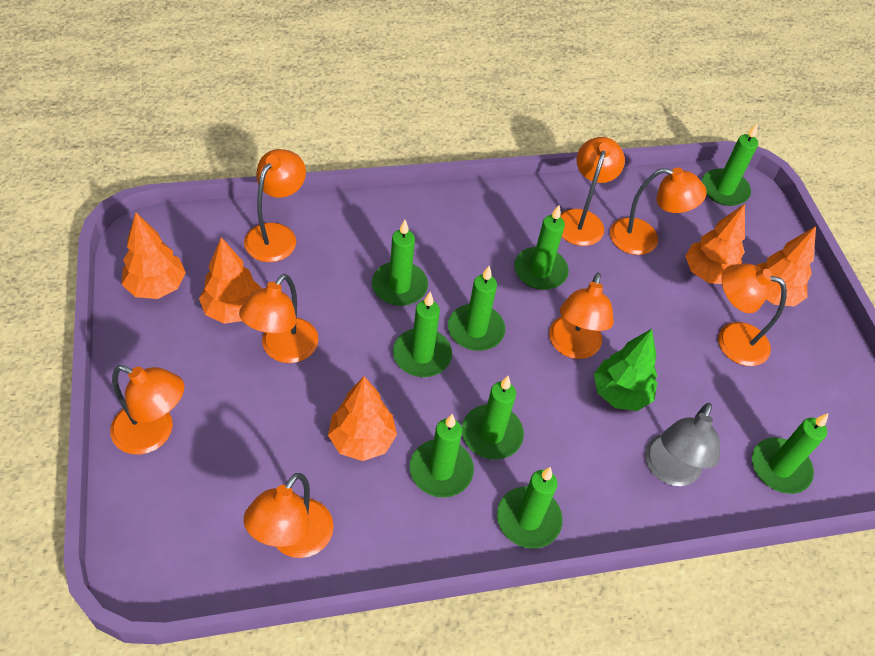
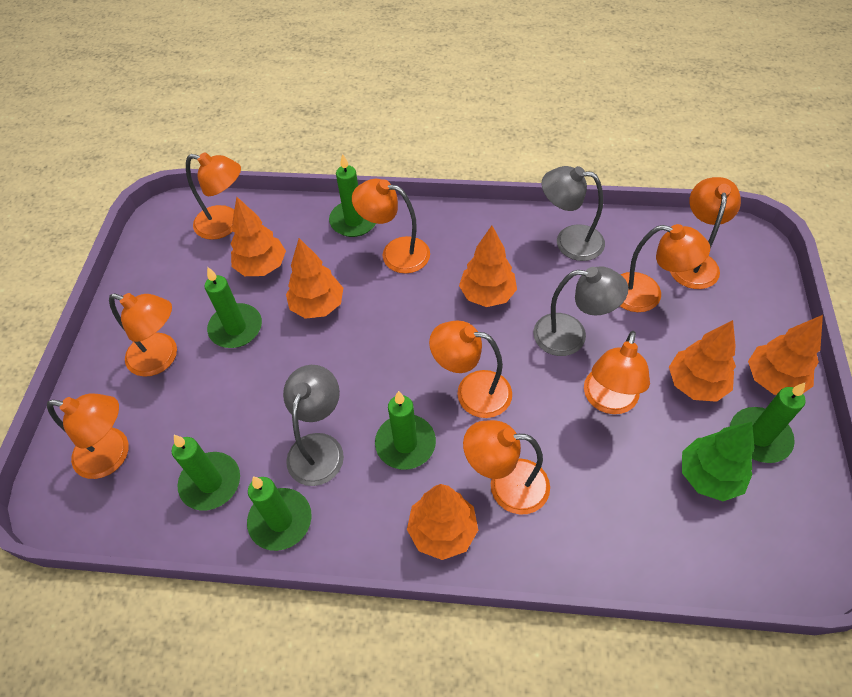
green candle: 9 -> 6
grey lamp: 1 -> 3
orange lamp: 8 -> 9
orange tree: 5 -> 6

